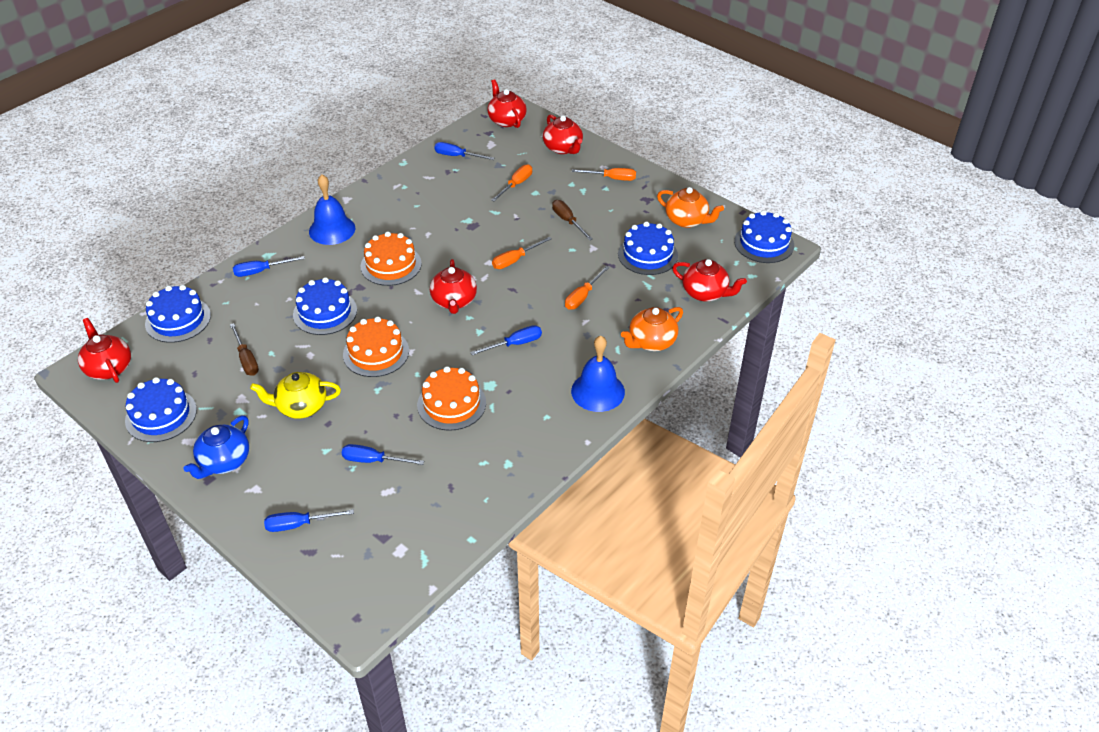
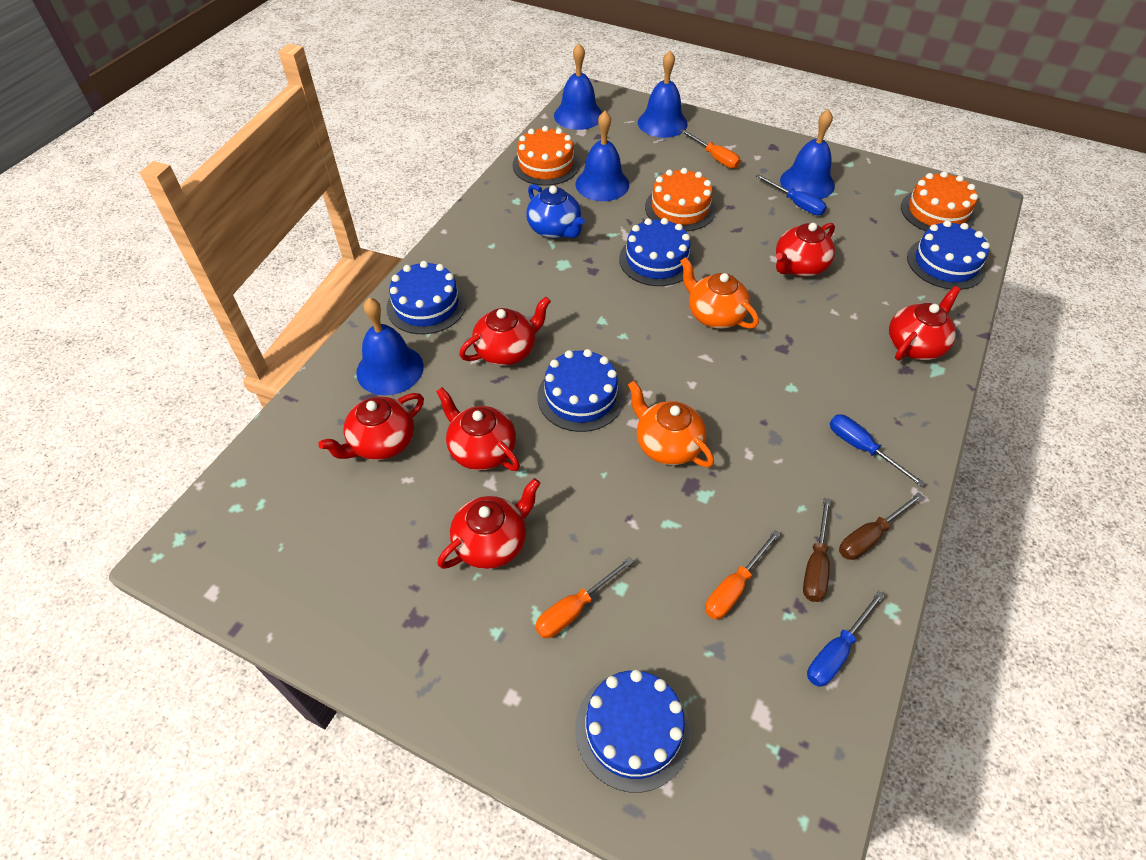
blue bell: 2 -> 5
blue screwdriver: 5 -> 3
orange screwdriver: 4 -> 3
red teapot: 5 -> 6
yellow teapot: 1 -> 0

